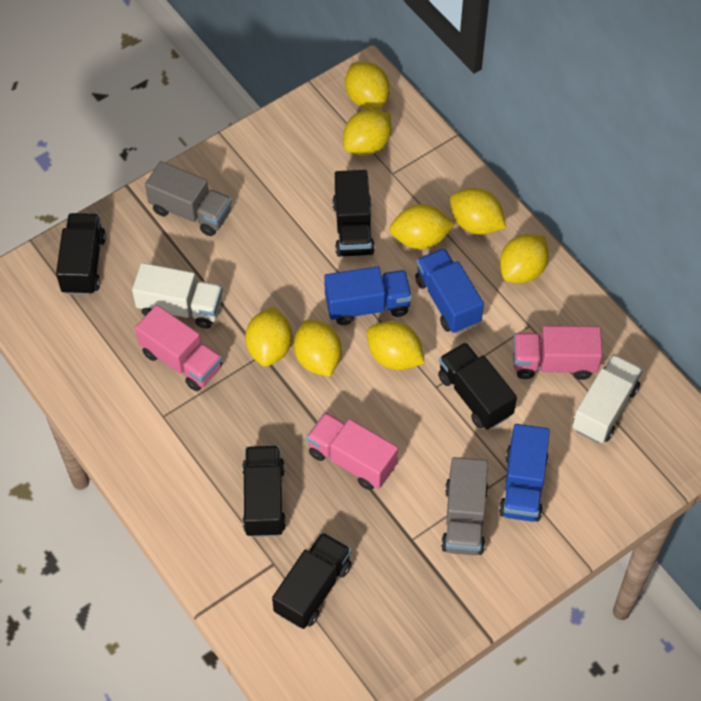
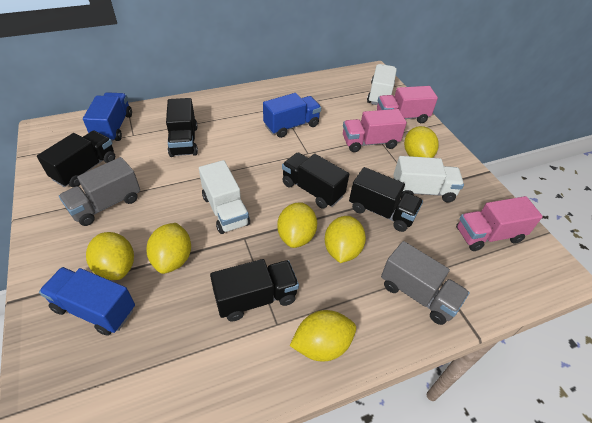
white truck: 2 -> 3
yellow lemon: 8 -> 6

